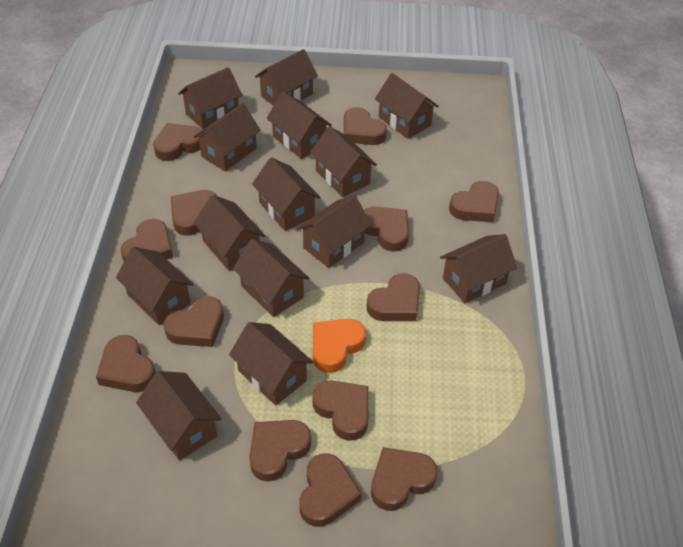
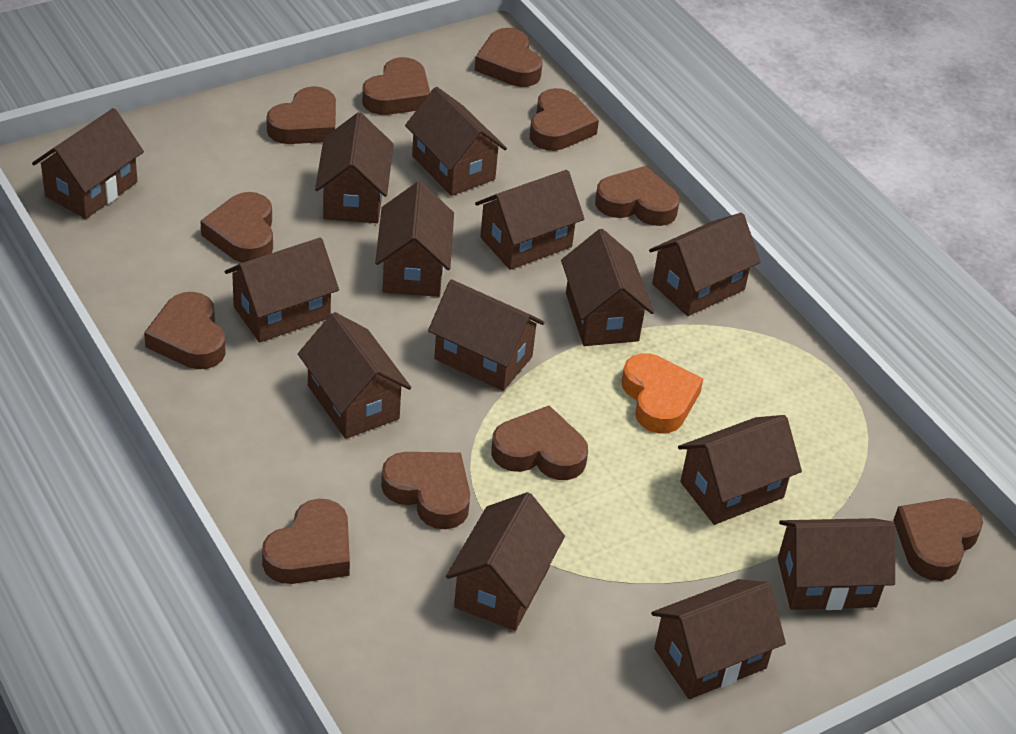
brown heart: 13 -> 11

